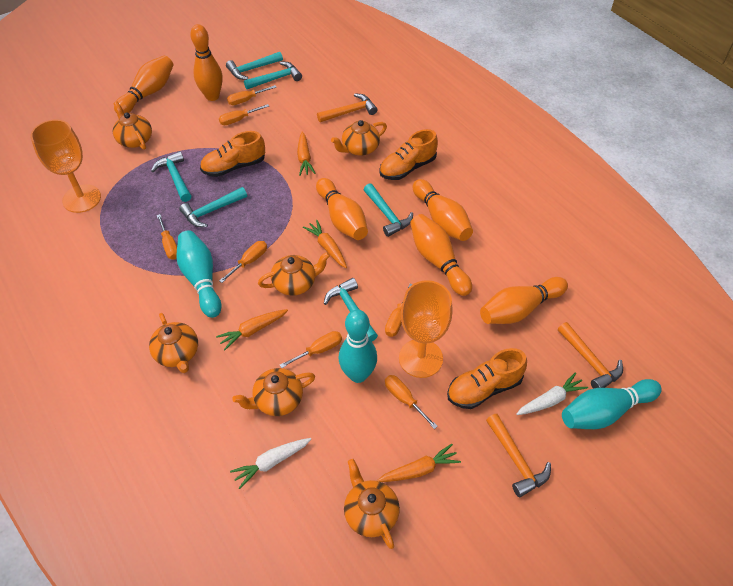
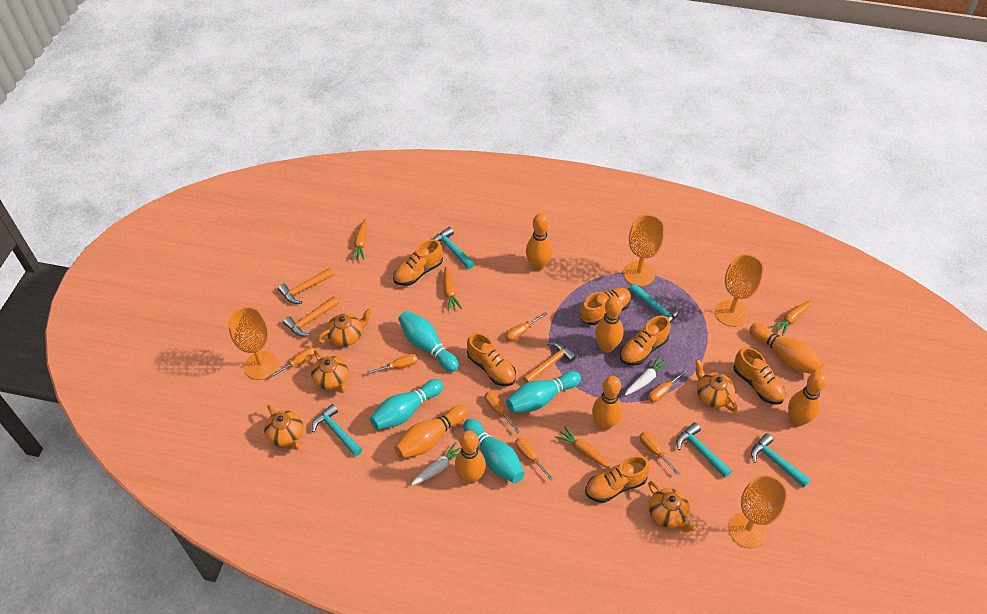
orange bowling pin: 6 -> 7
orange goblet: 2 -> 4
orange shoe: 3 -> 6
orange teapot: 6 -> 5
turquoise bowling pin: 3 -> 4
turquoise hammer: 6 -> 5

